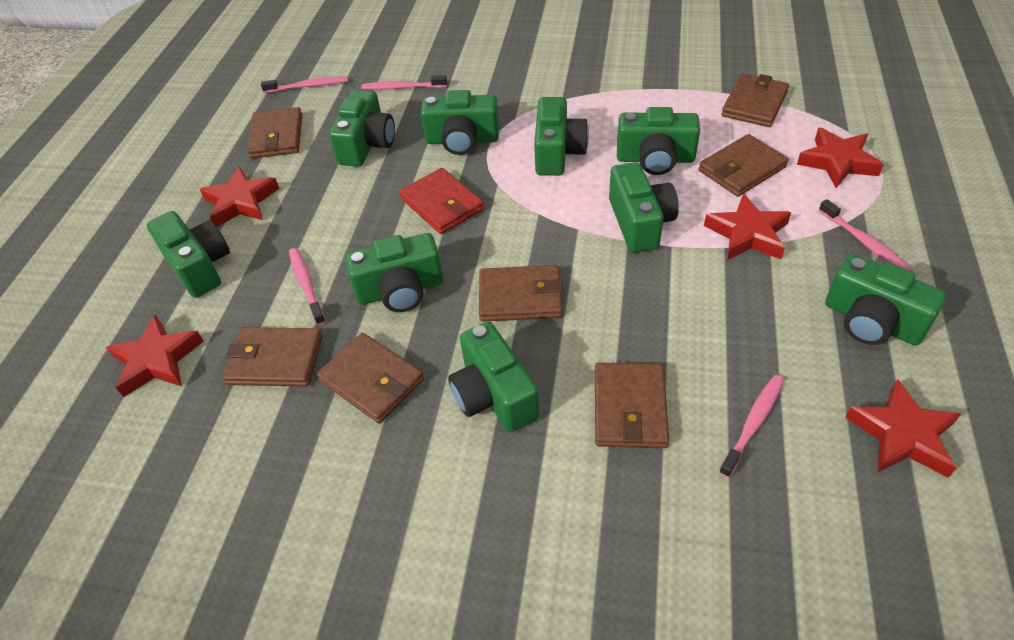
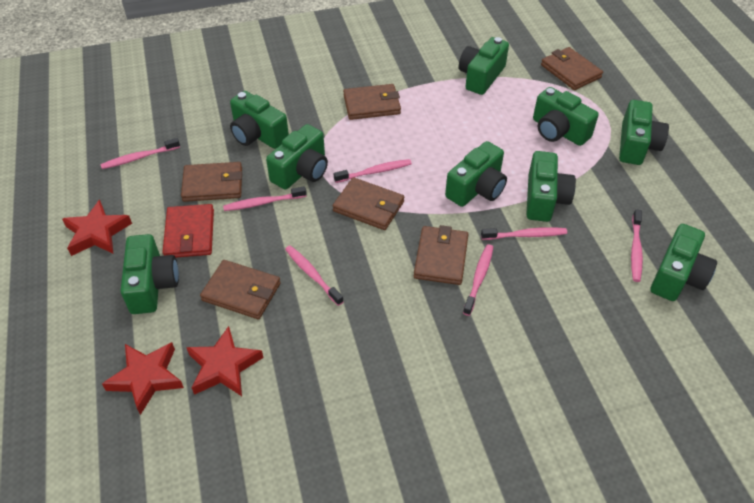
brown wallet: 7 -> 6
pink toothbrush: 5 -> 7
red star: 5 -> 3

